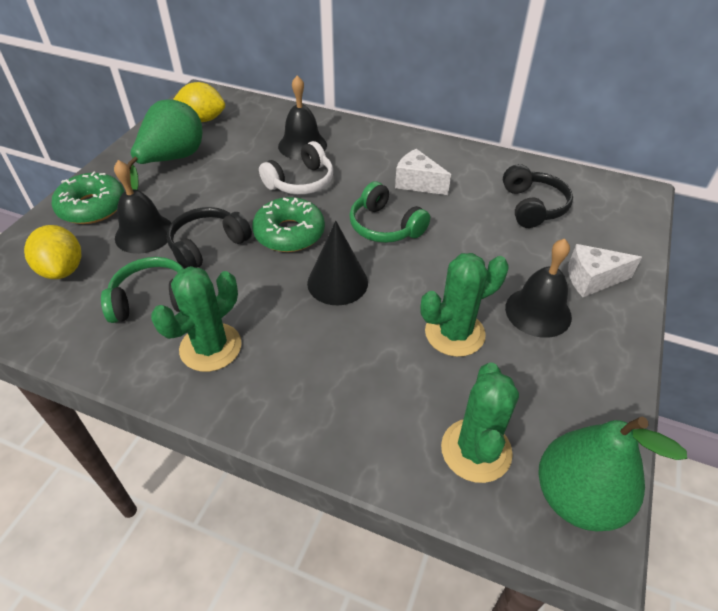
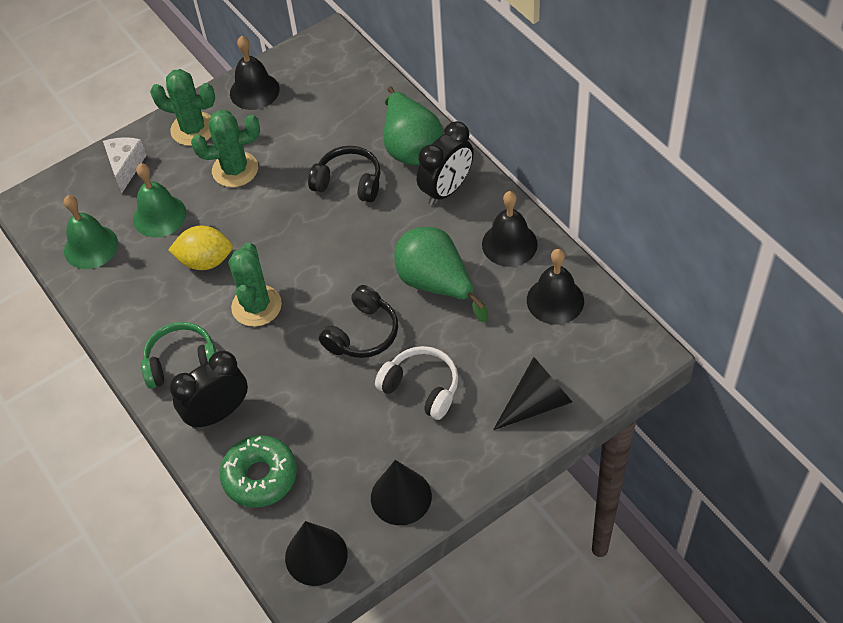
black clock: 0 -> 2
black cone: 1 -> 3
green bell: 0 -> 2
green donut: 2 -> 1
green headphones: 2 -> 1
white cheese: 2 -> 1
yellow lemon: 2 -> 1

